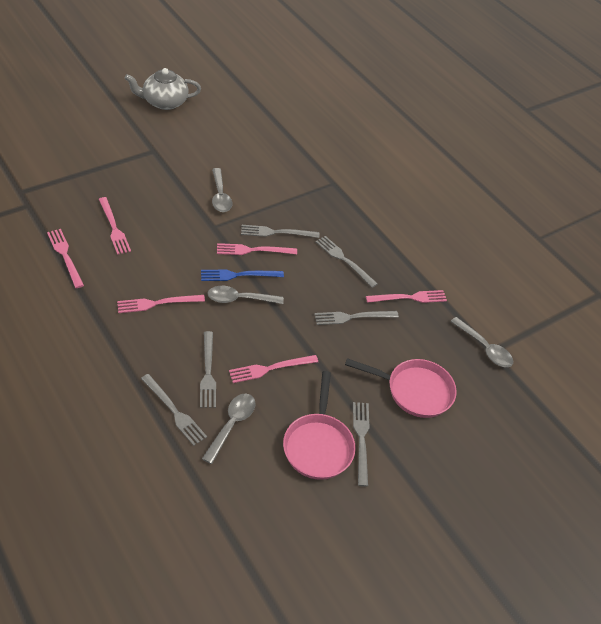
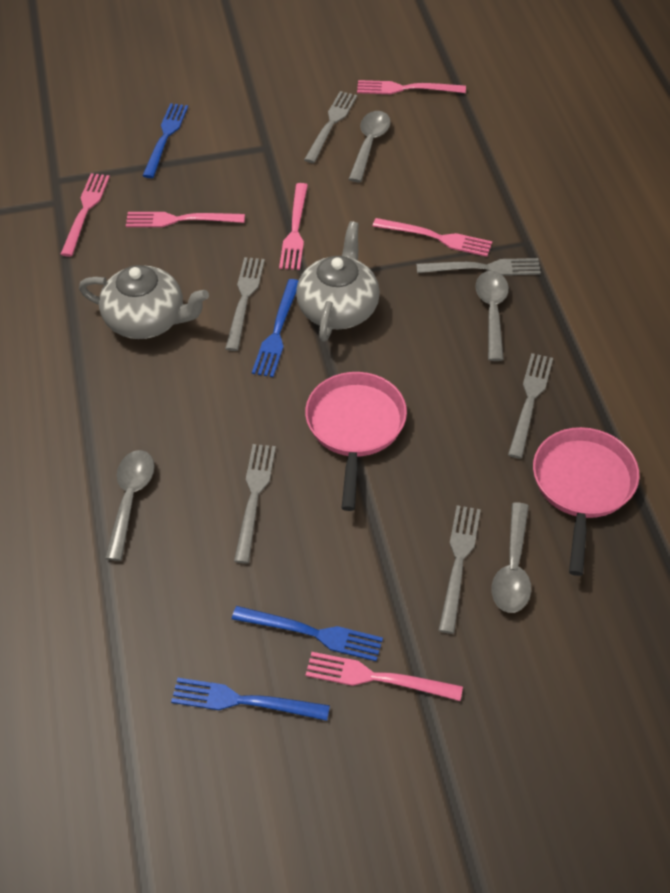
blue fork: 1 -> 4
grey teapot: 1 -> 2

